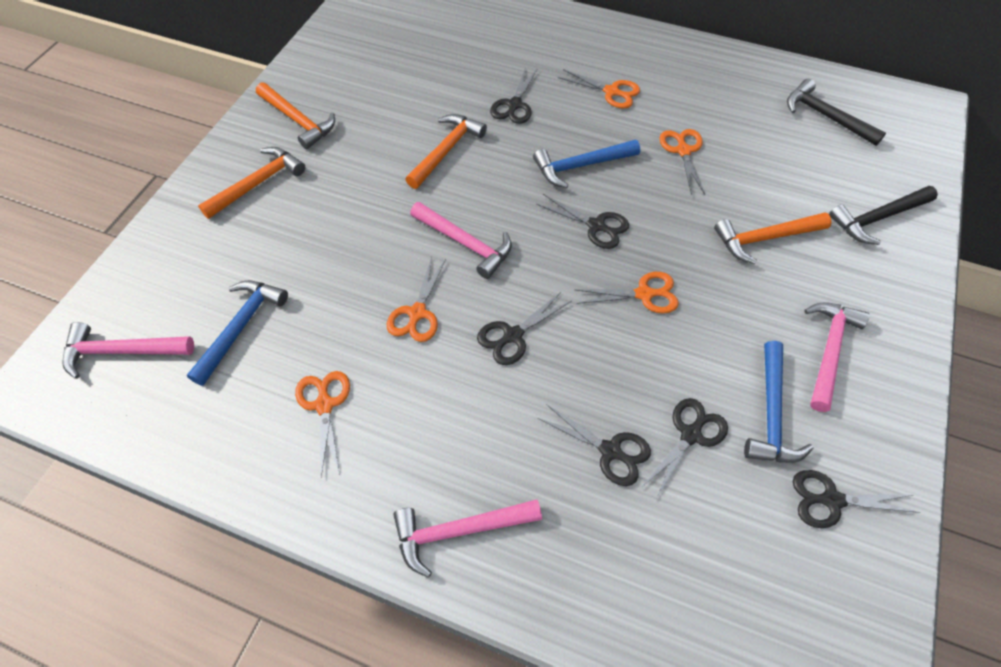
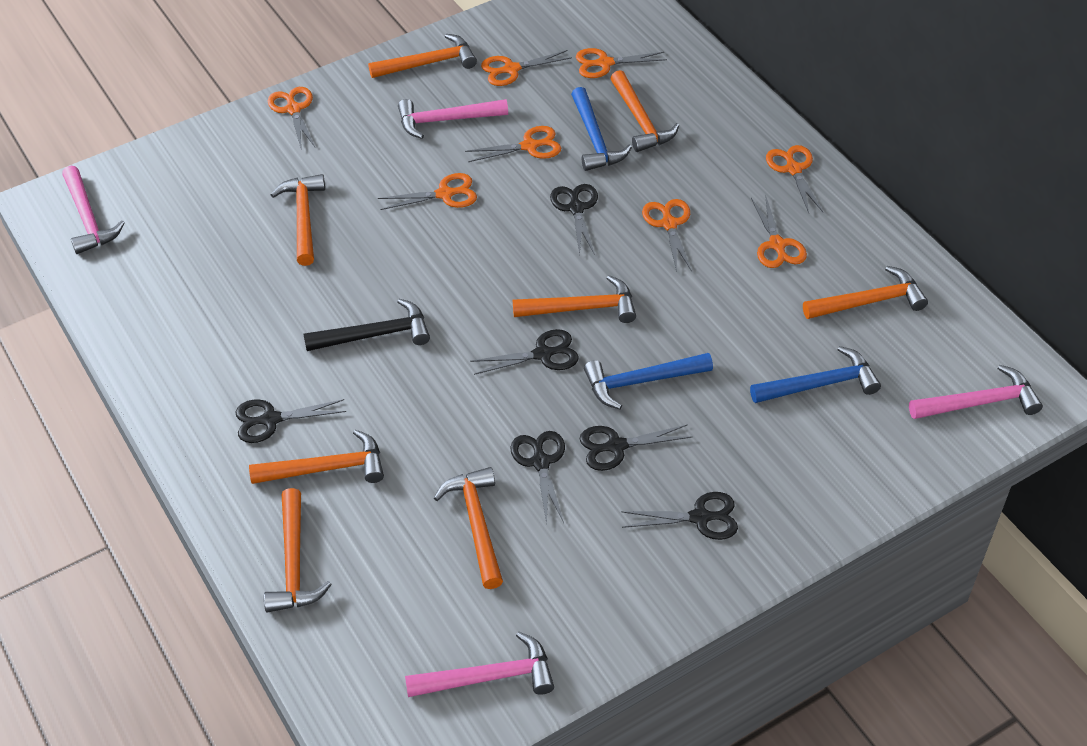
black hammer: 2 -> 1
orange hammer: 4 -> 8
orange scissors: 5 -> 8

